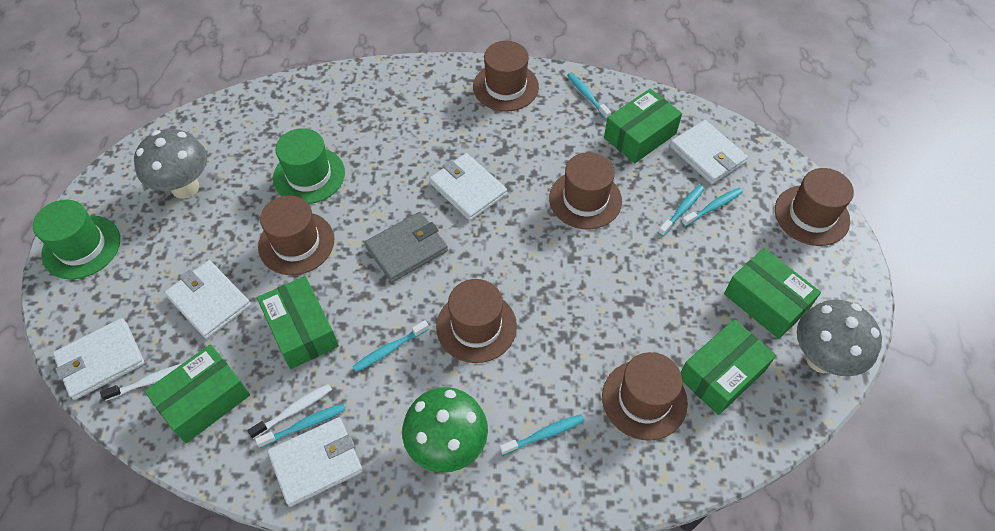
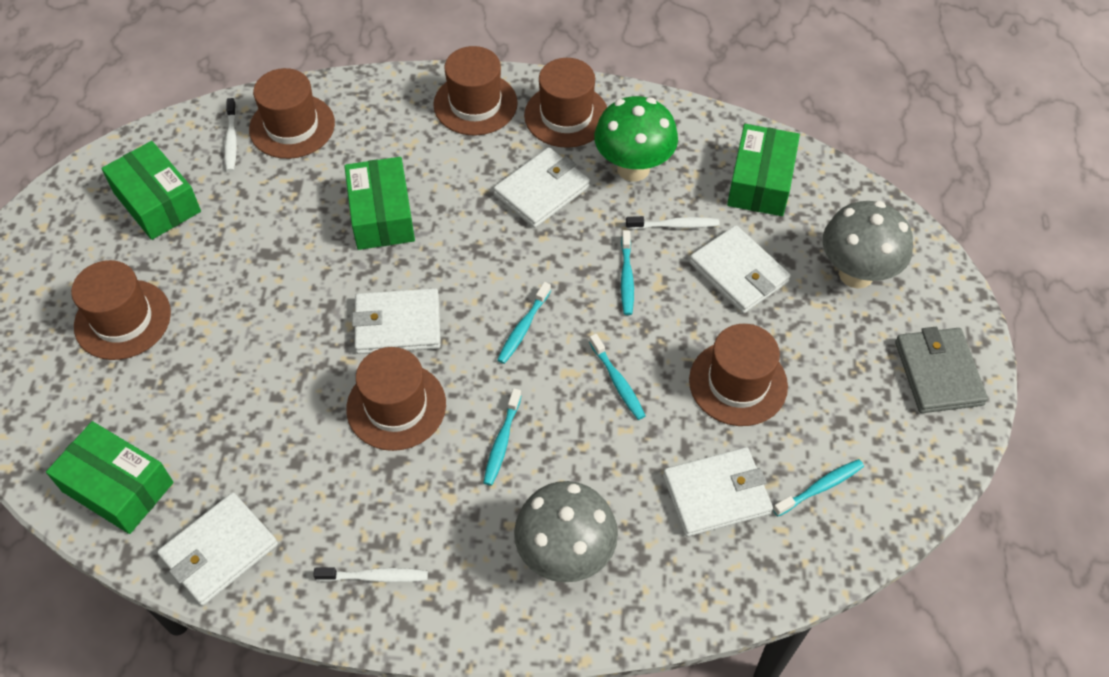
green box: 5 -> 4
green hat: 2 -> 0
turquoise toothbrush: 6 -> 5
white toothbrush: 2 -> 3

